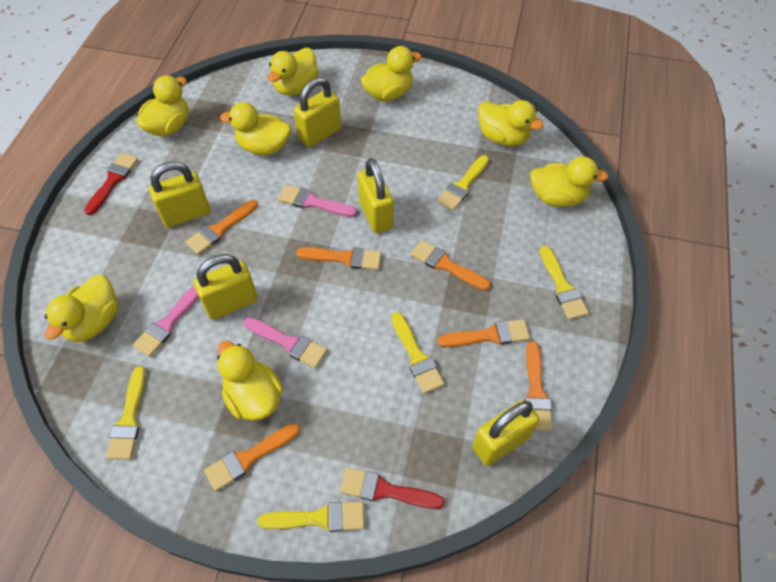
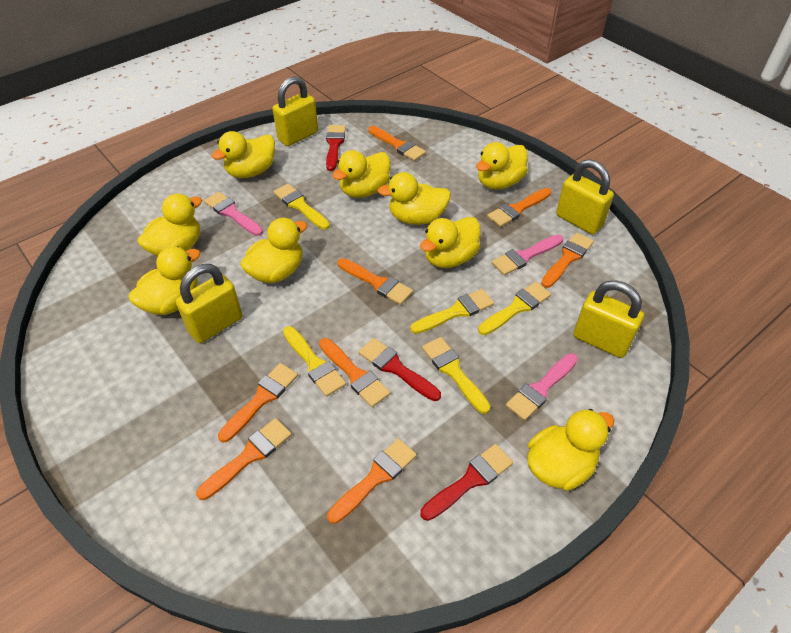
orange brush: 6 -> 8
red brush: 2 -> 3
yellow duck: 8 -> 9
yellow padlock: 5 -> 4

